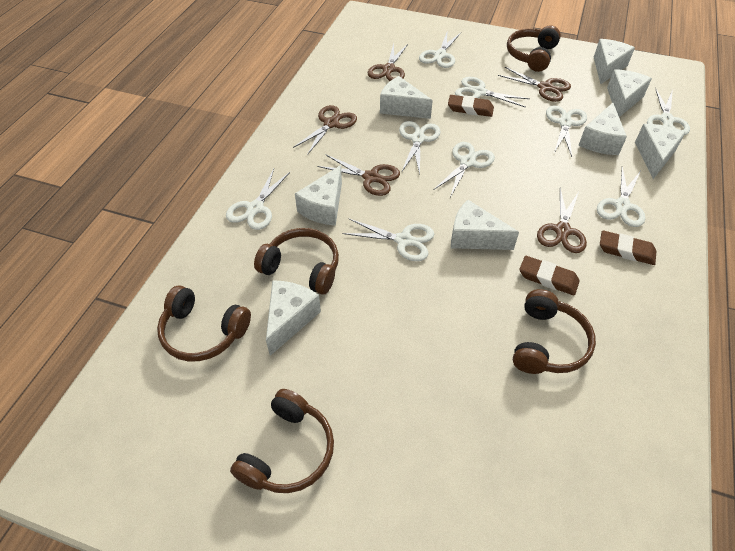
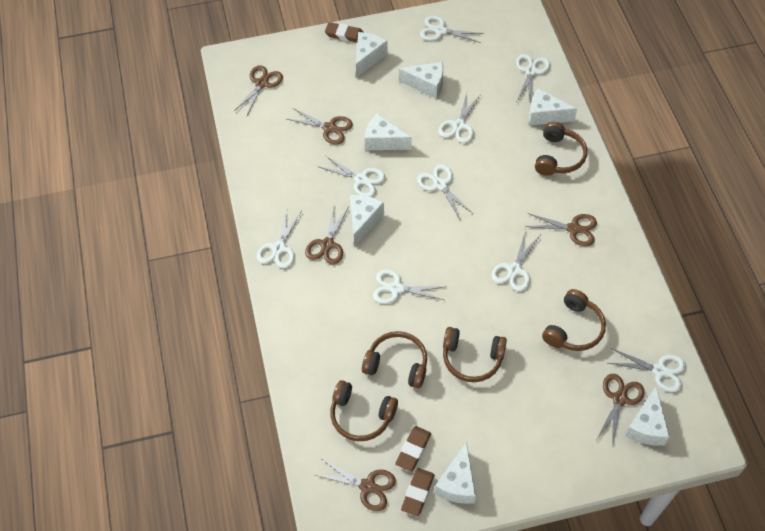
brown scissors: 5 -> 6
white cheese: 8 -> 7

